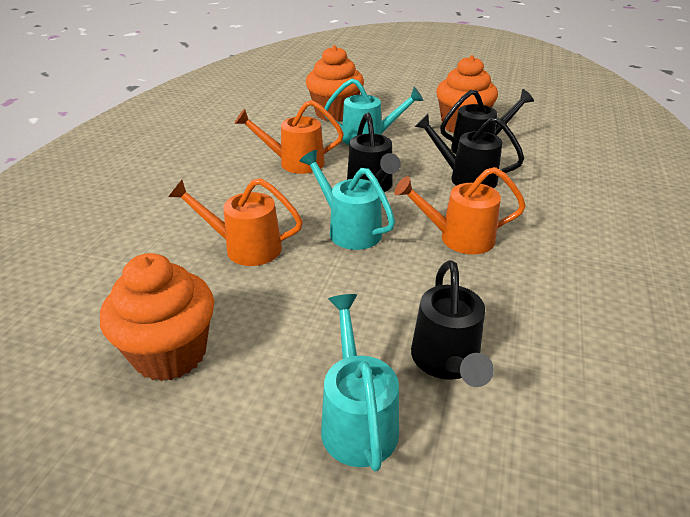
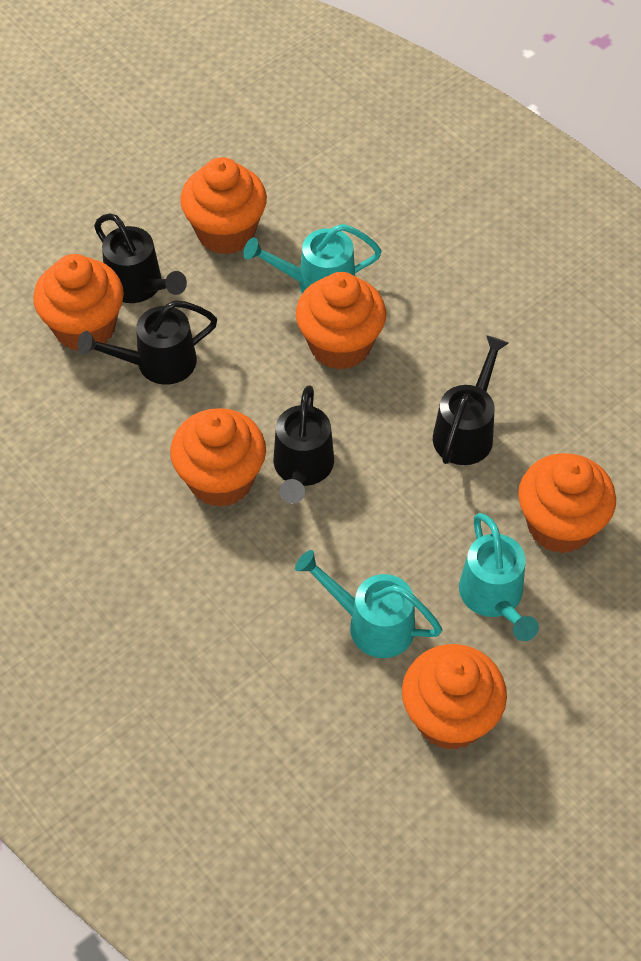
orange cupcake: 3 -> 6
orange watering can: 3 -> 0

